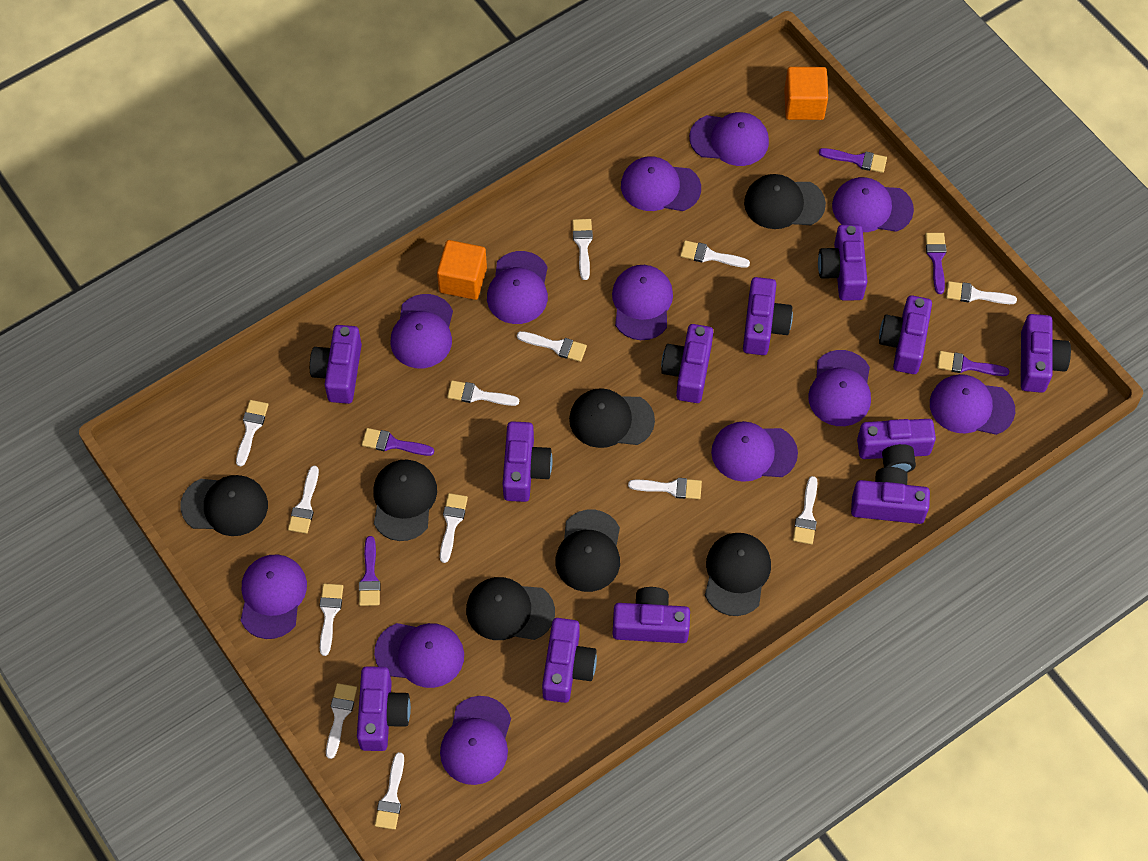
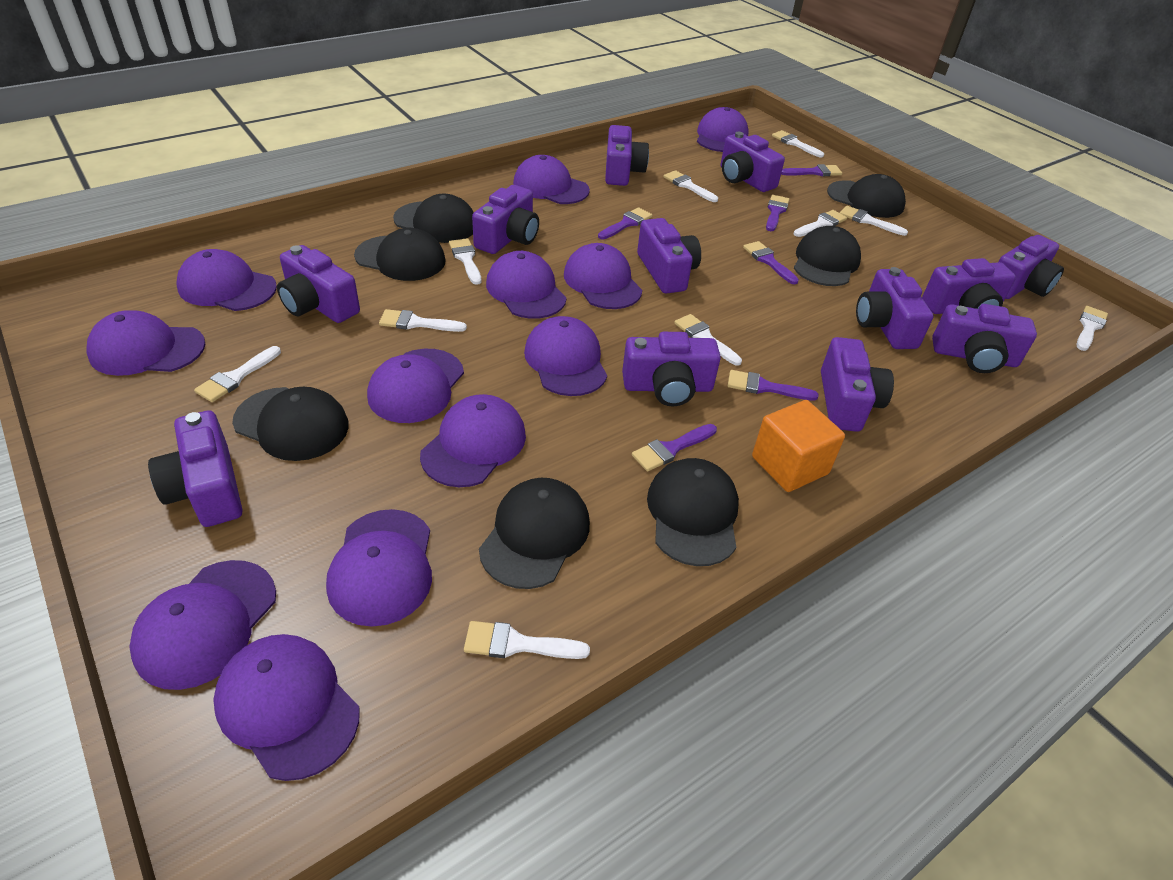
orange cube: 2 -> 1
purple brush: 5 -> 6
white brush: 13 -> 10

